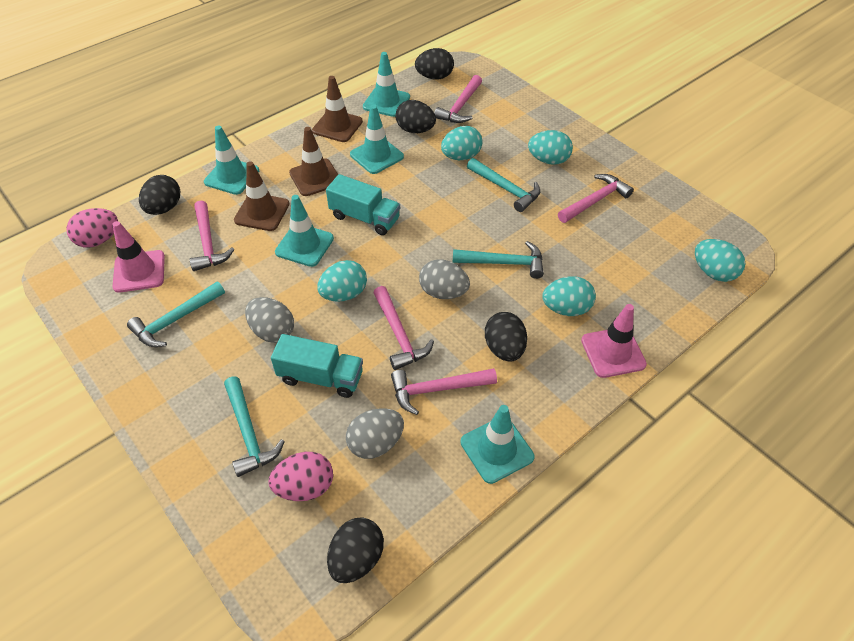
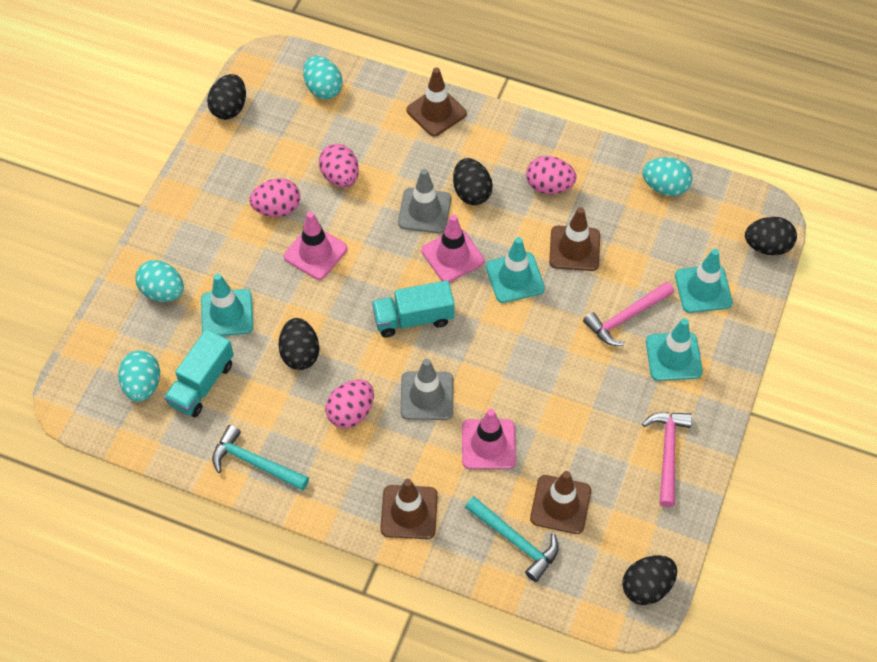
brown traffic cone: 3 -> 4
grey egg: 3 -> 0
grey traffic cone: 0 -> 2
pink egg: 2 -> 4
pink hammer: 5 -> 2
pink traffic cone: 2 -> 3
turquoise egg: 5 -> 4
turquoise hammer: 4 -> 2
turquoise traffic cone: 5 -> 4

